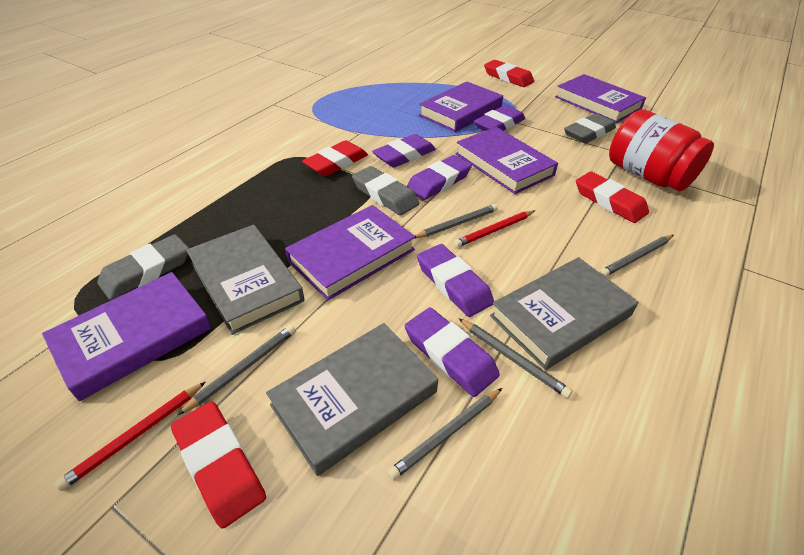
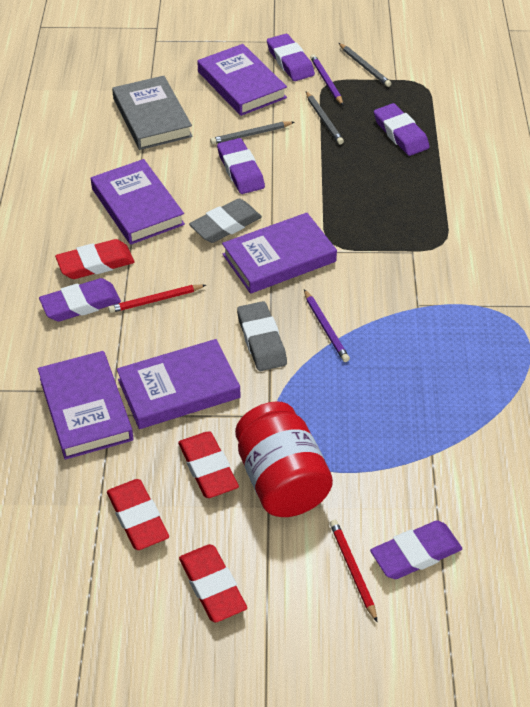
grey book: 3 -> 1
grey eraser: 3 -> 2
grey pencil: 5 -> 3
purple pencil: 0 -> 2

